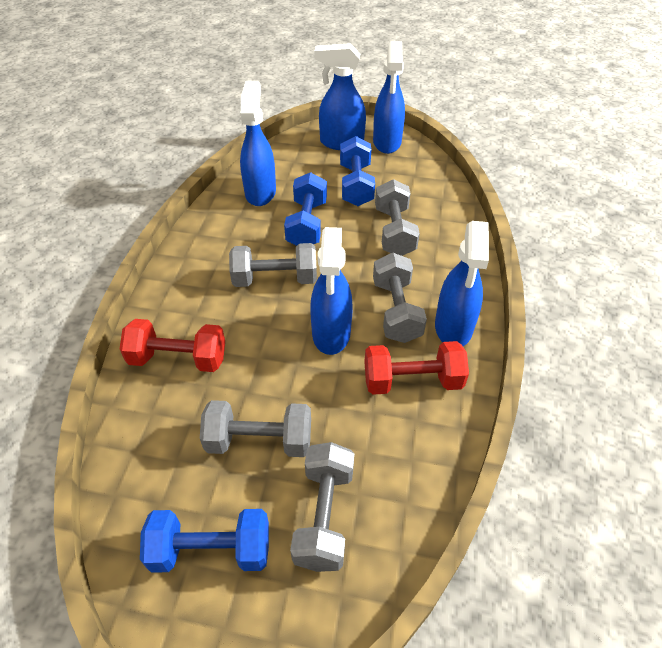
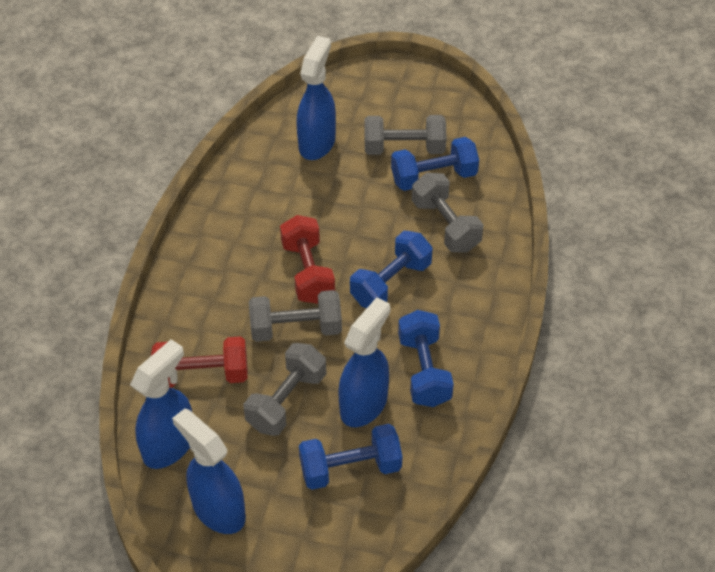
blue dumbbell: 3 -> 4
blue spray bottle: 5 -> 4
grey dumbbell: 5 -> 4

